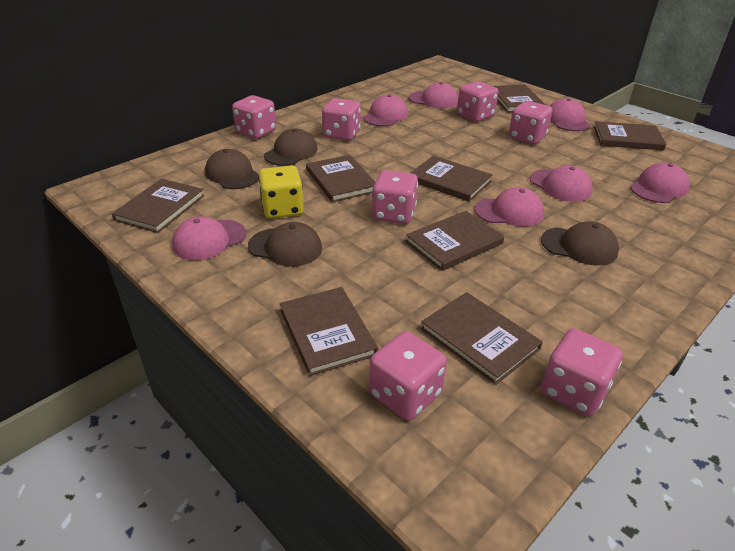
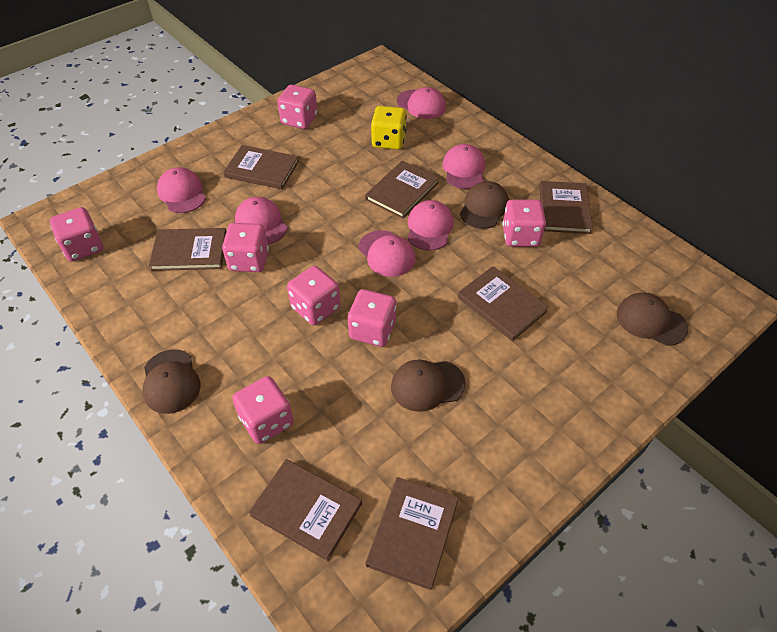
brown book: 8 -> 7
pink cap: 7 -> 6

